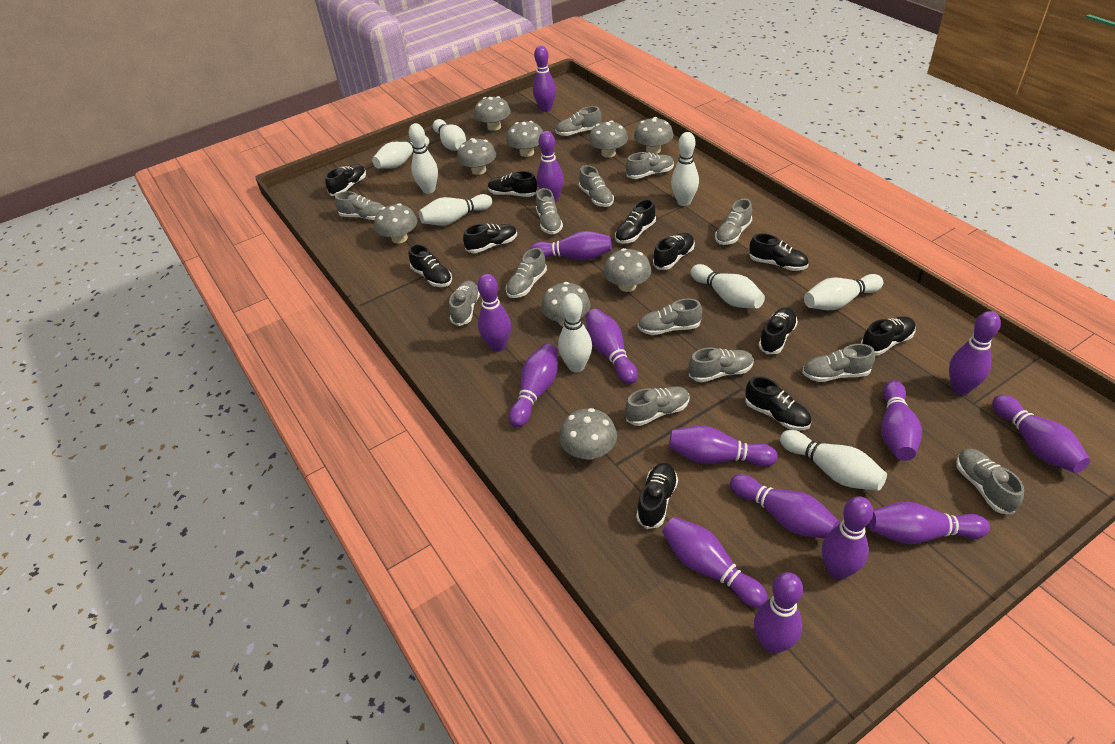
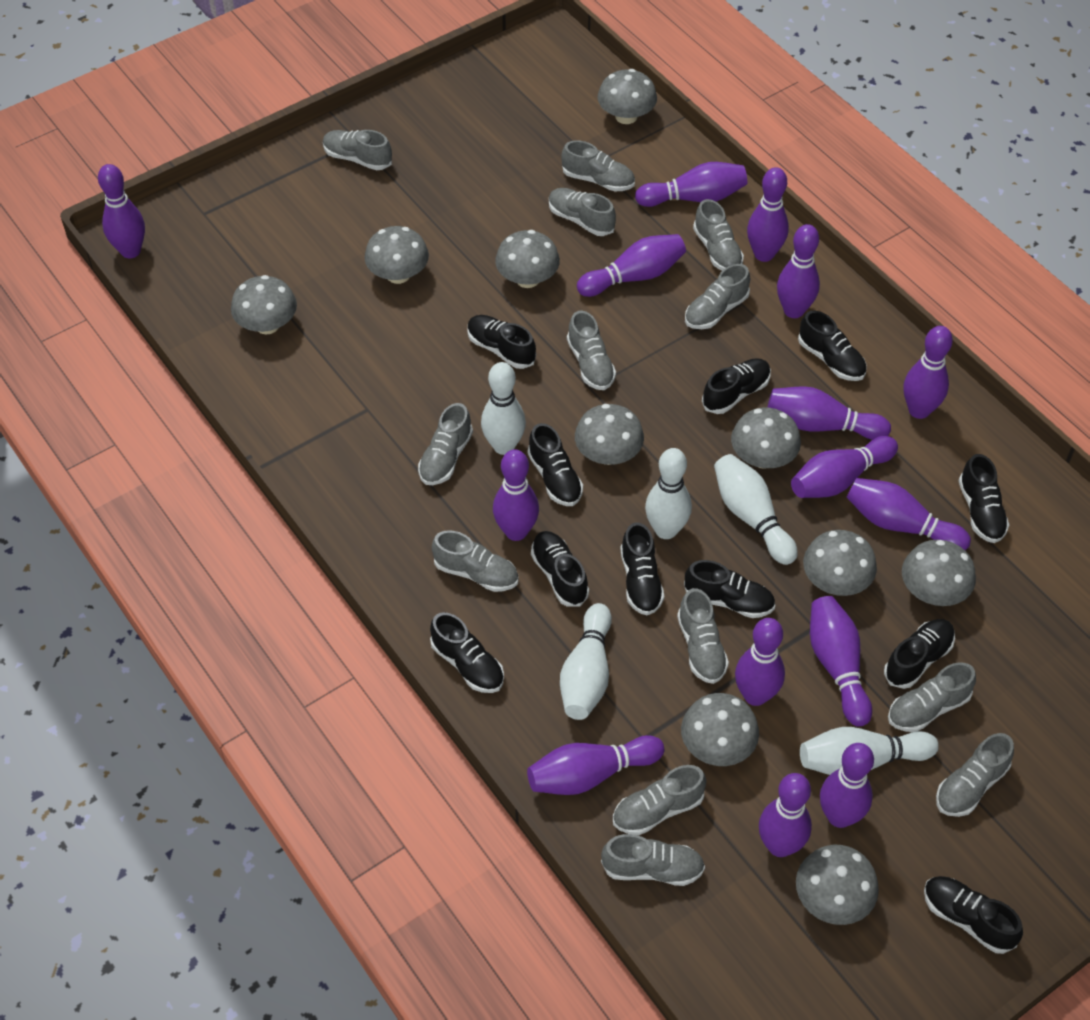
grey mushroom: 9 -> 10
white bowling pin: 9 -> 5

